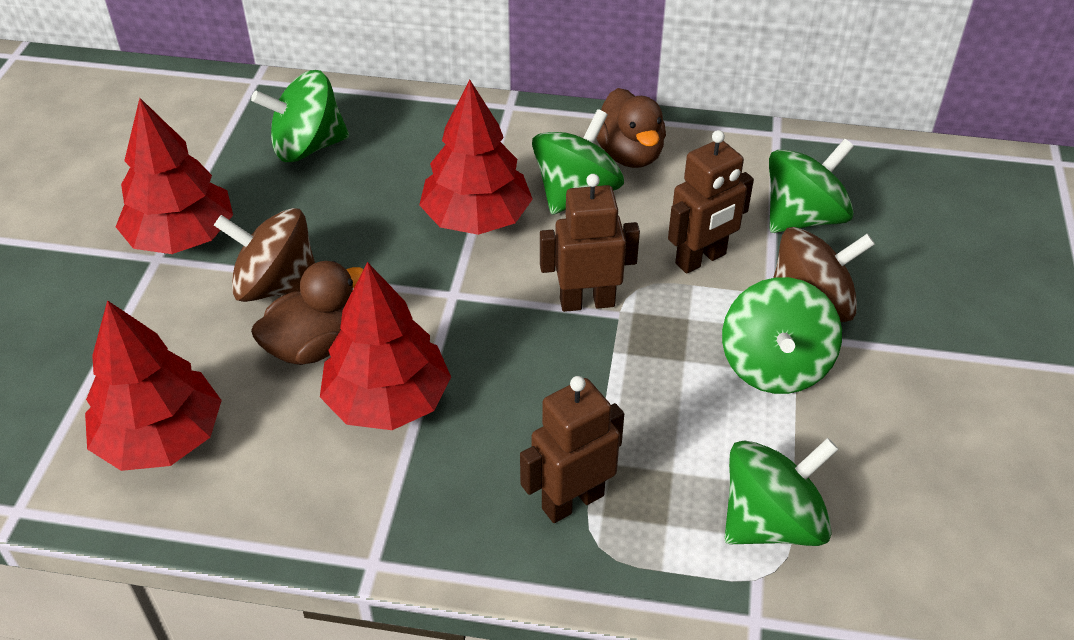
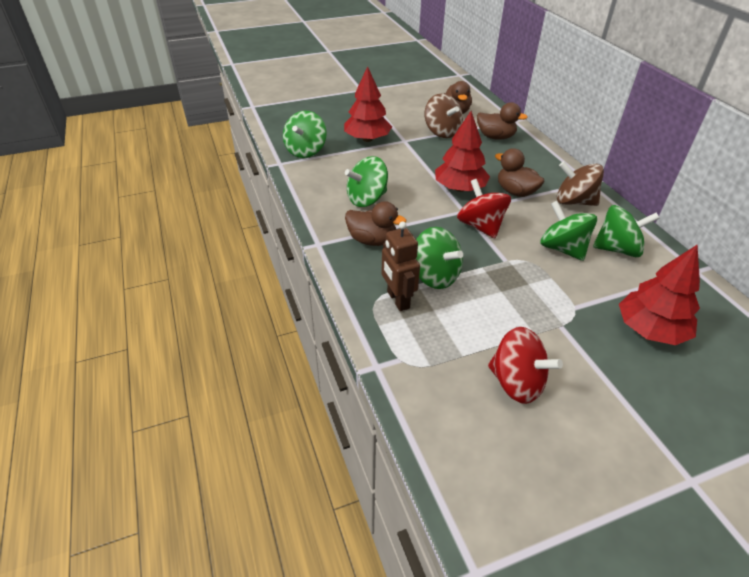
brown duck: 2 -> 4
brown robot: 3 -> 1
red spinning top: 0 -> 2
red tree: 4 -> 3

